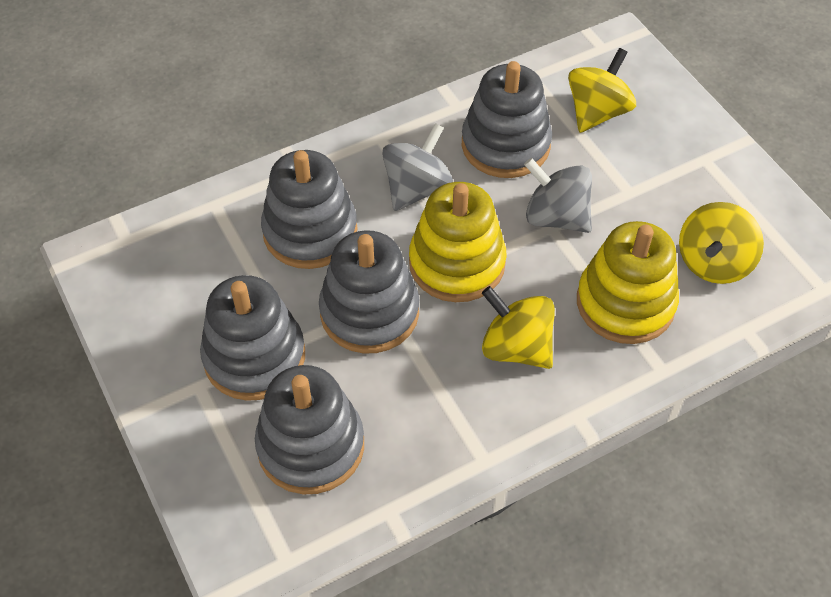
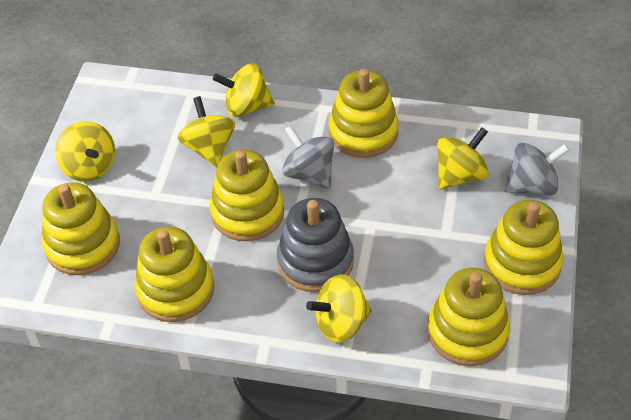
grey stacking toy: 5 -> 1
yellow spinning top: 3 -> 5
yellow stacking toy: 2 -> 6

